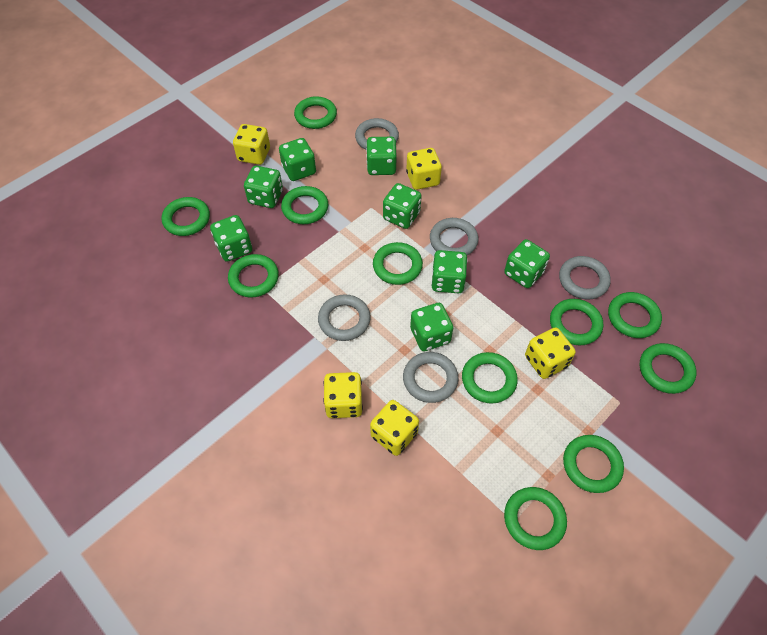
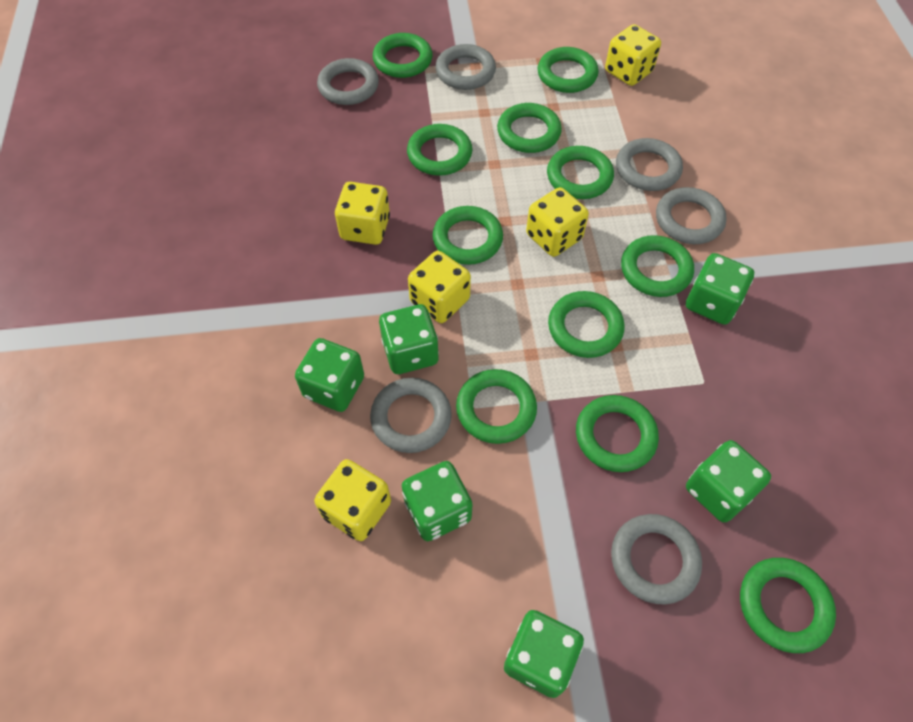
green dice: 8 -> 6
grey ring: 5 -> 6

